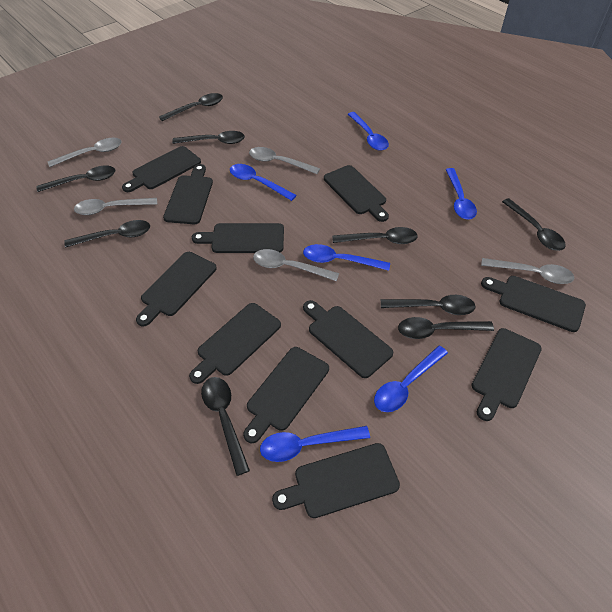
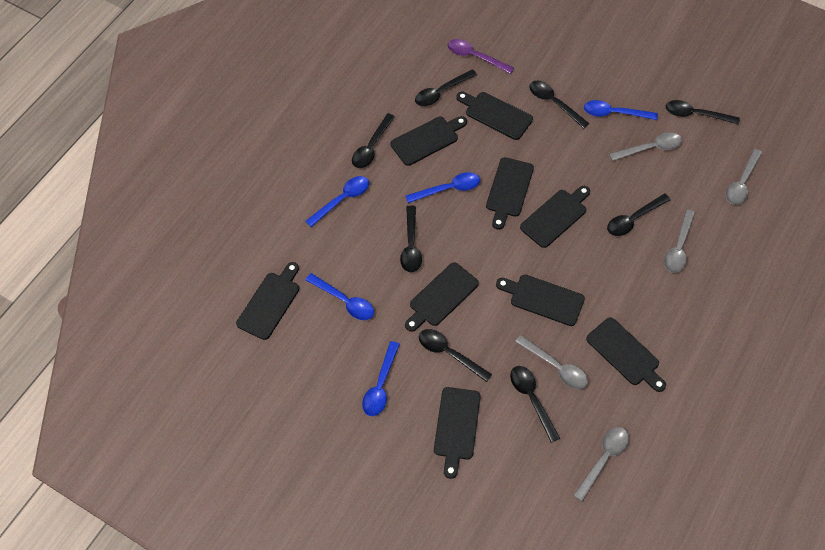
black cutting board: 11 -> 9
black spoon: 9 -> 8
blue spoon: 6 -> 5
purple spoon: 0 -> 1

